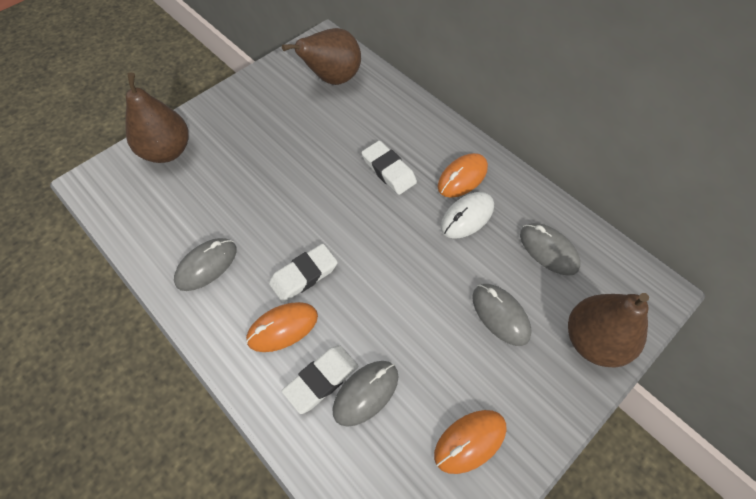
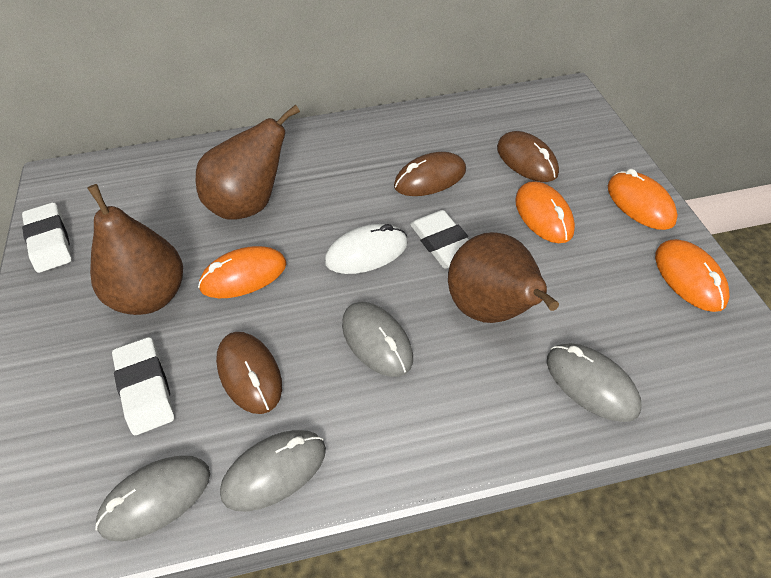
brown mouse: 0 -> 3
orange mouse: 3 -> 4

